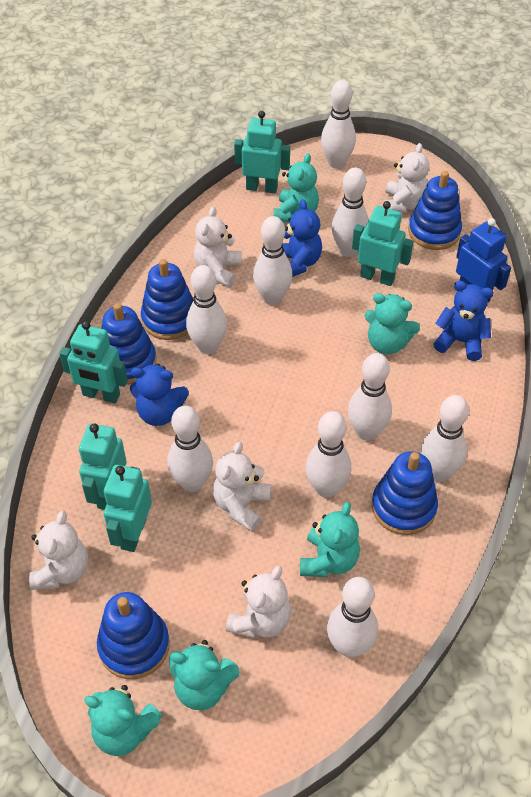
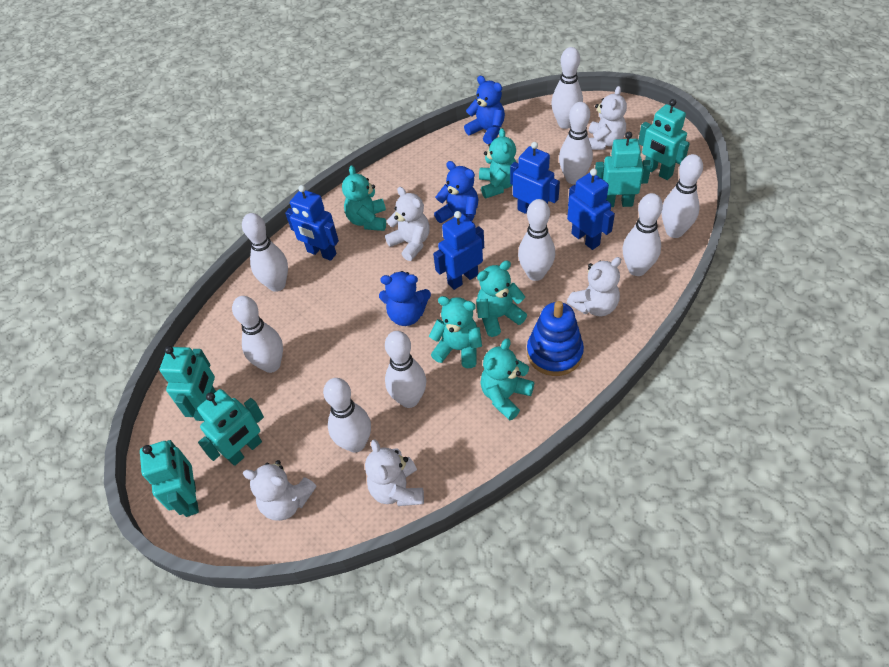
blue robot: 1 -> 4
blue stacking toy: 5 -> 1

